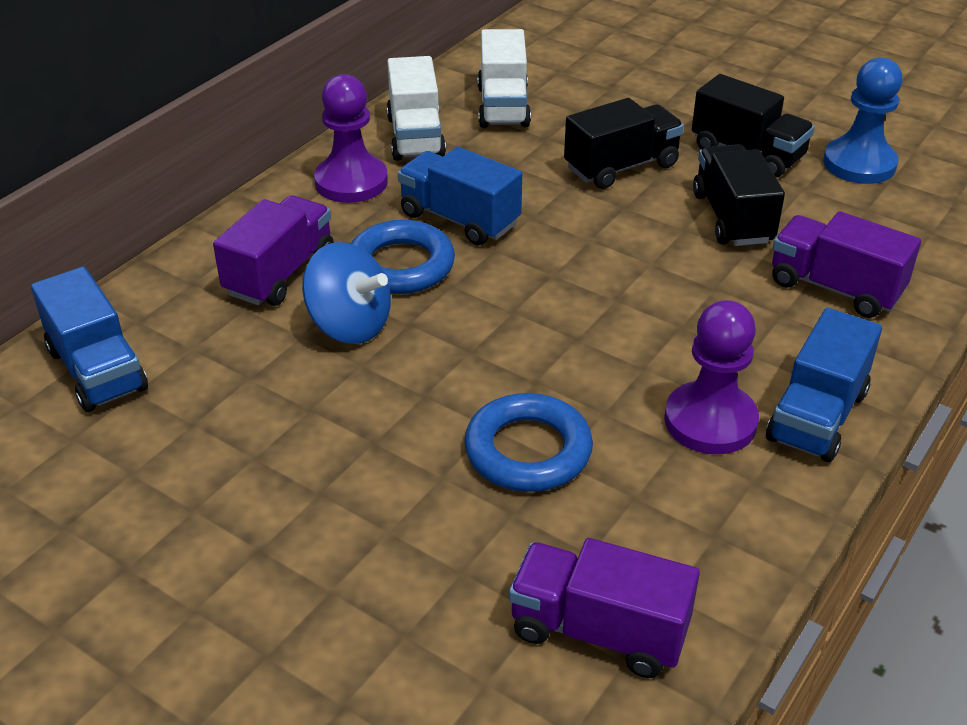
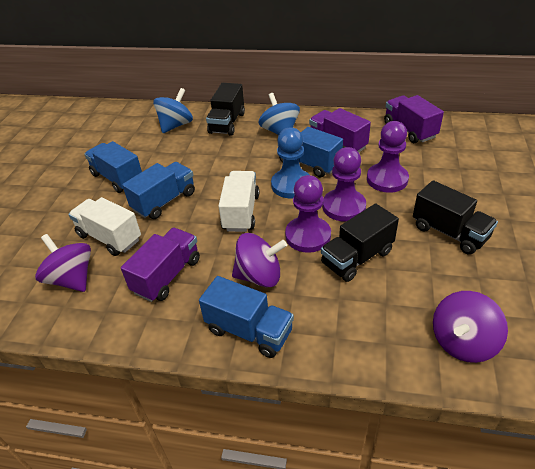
blue ring: 2 -> 0
blue spinning top: 1 -> 2
blue truck: 3 -> 4
purple pawn: 2 -> 3
purple spinning top: 0 -> 3

